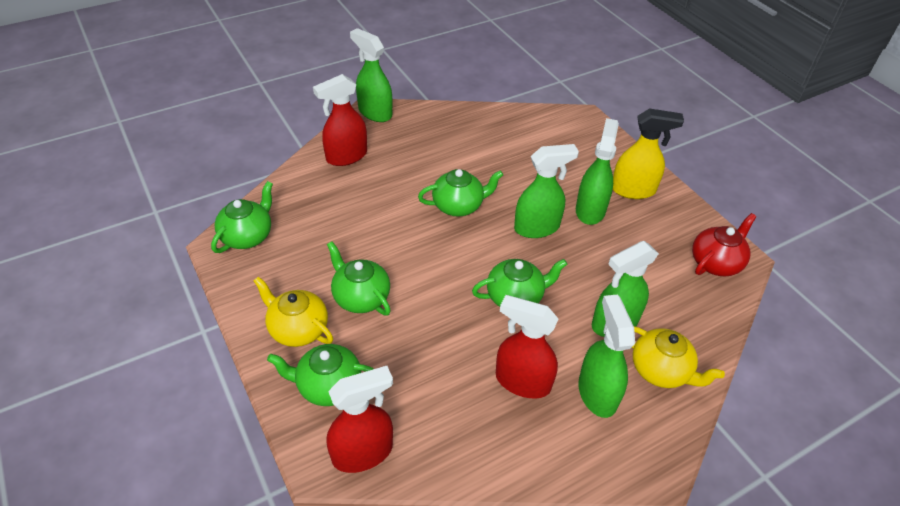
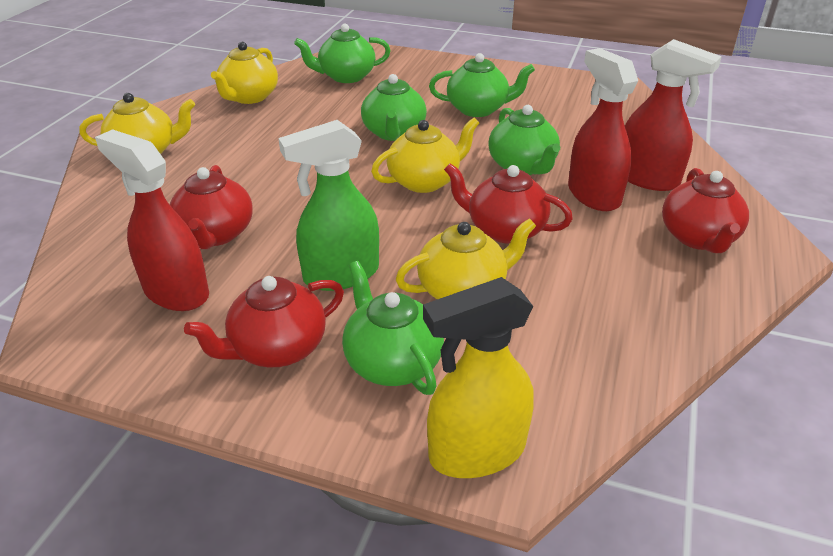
green spray bottle: 5 -> 1
red teapot: 1 -> 4
yellow teapot: 2 -> 4

